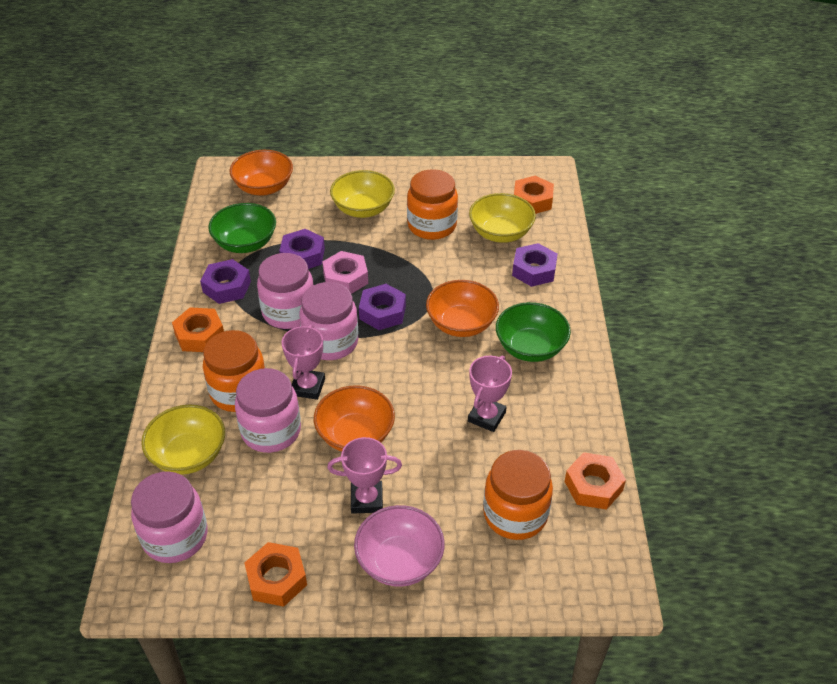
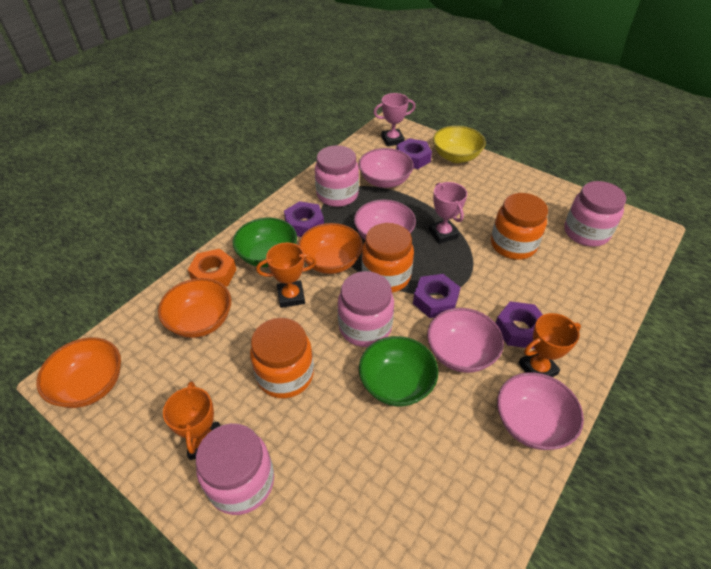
orange nut: 4 -> 1
orange trophy: 0 -> 3
pink bowl: 1 -> 4
pink nut: 1 -> 0
pink trophy: 3 -> 2
yellow bowl: 3 -> 1

